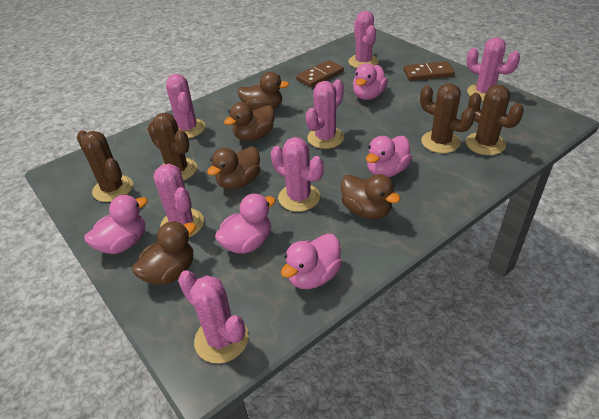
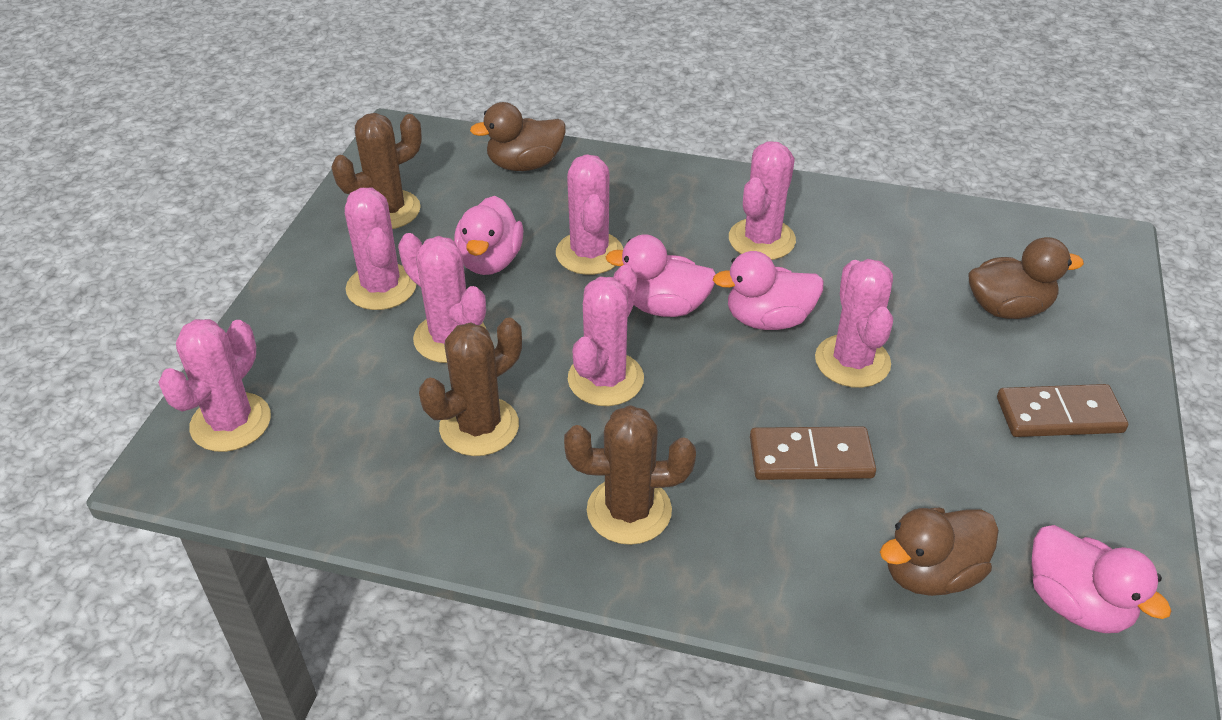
brown cactus: 4 -> 3
brown duck: 5 -> 3
pink duck: 5 -> 4

